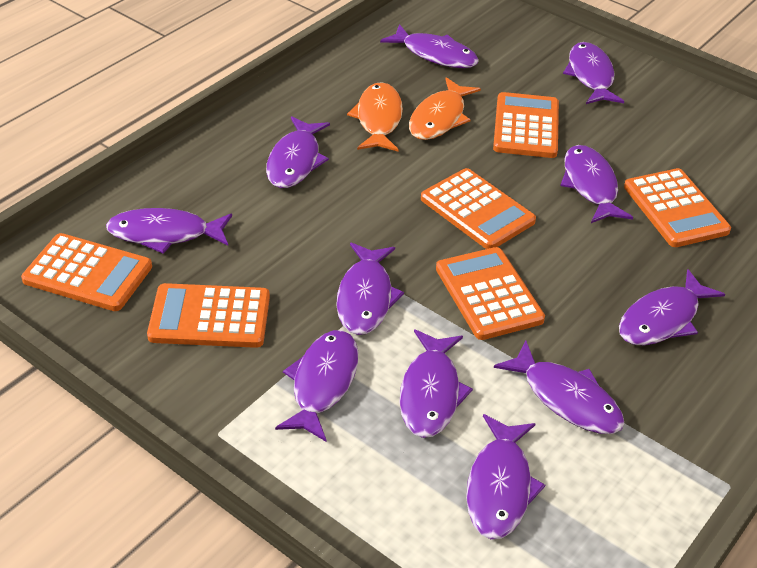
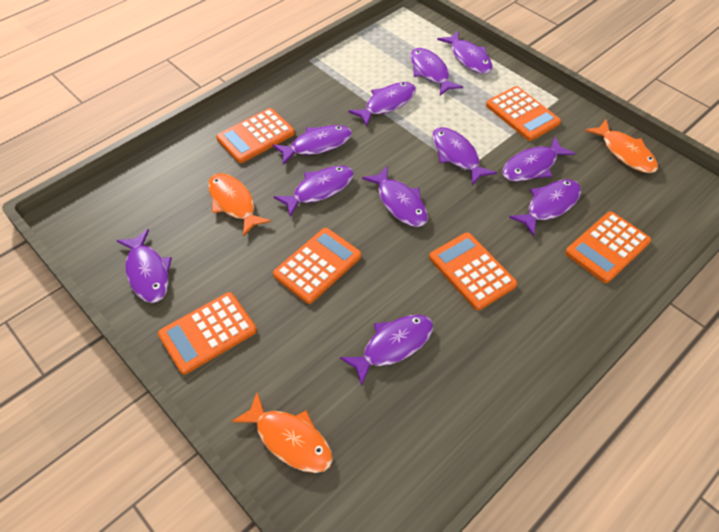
orange fish: 2 -> 3

